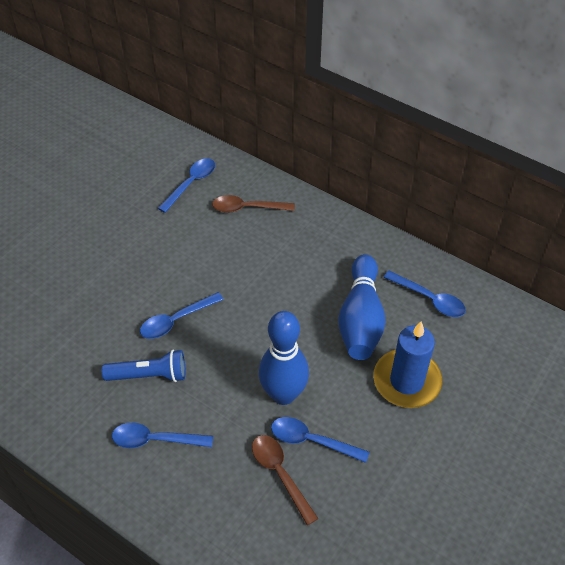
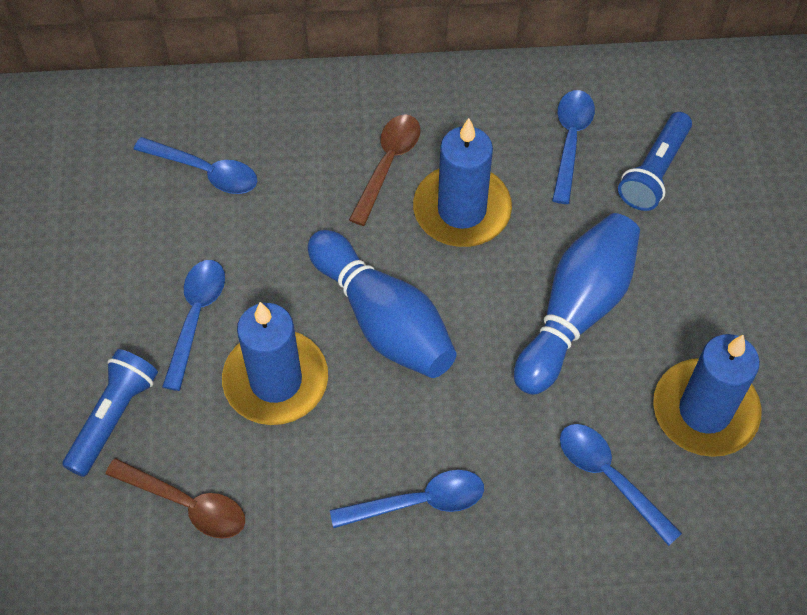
blue candle: 1 -> 3
blue flashlight: 1 -> 2

